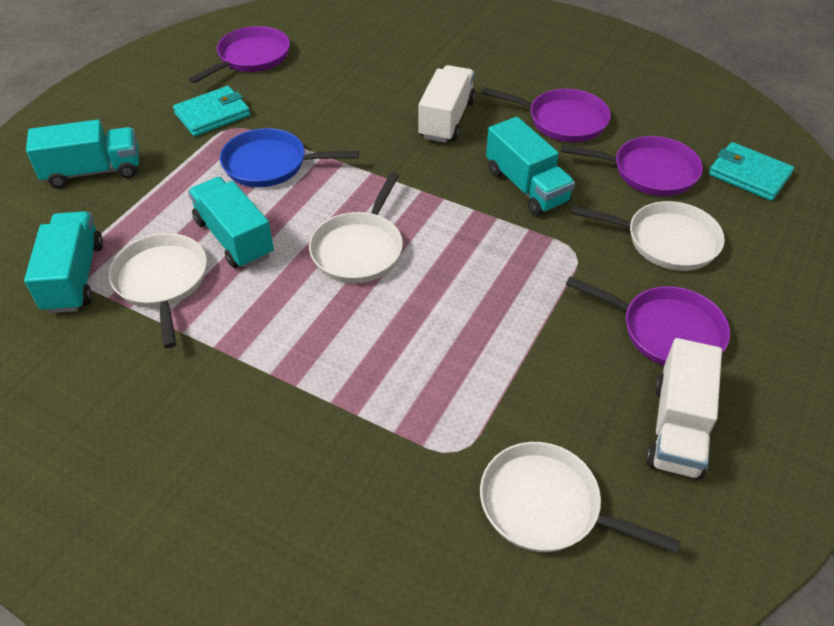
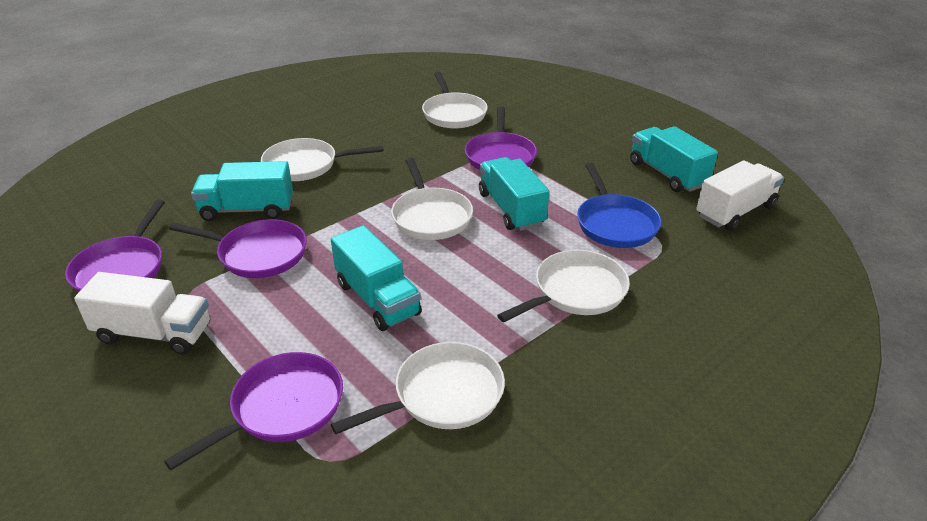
turquoise wallet: 2 -> 0
white pan: 4 -> 5

